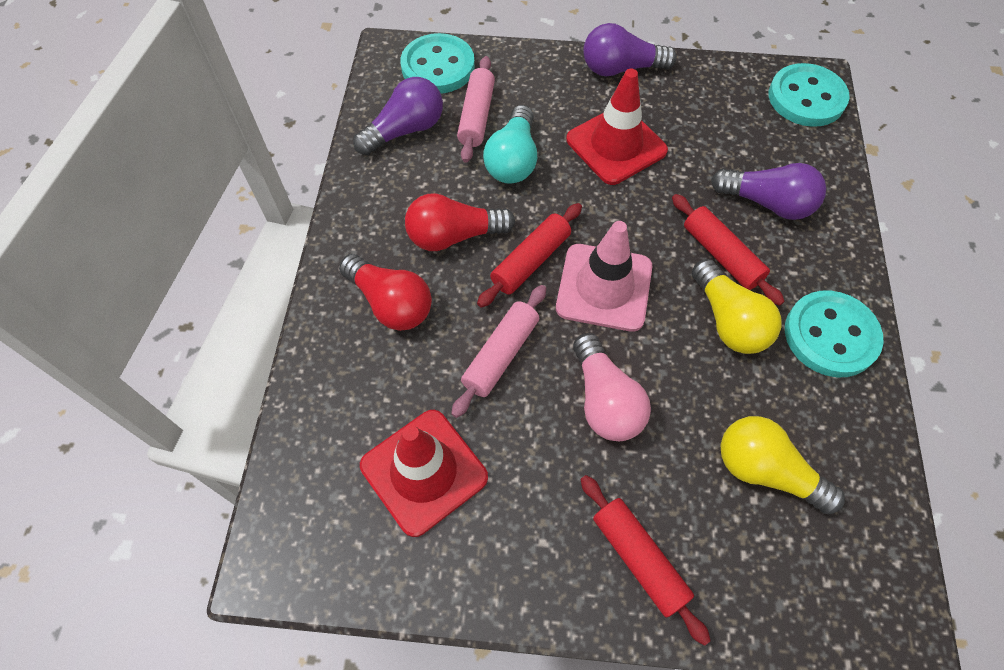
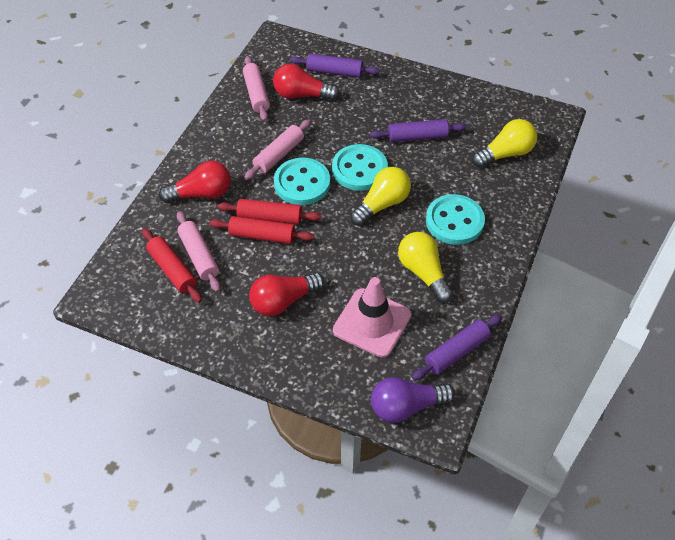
pink light bulb: 1 -> 0
pink rolling pin: 2 -> 3
purple light bulb: 3 -> 1
purple rolling pin: 0 -> 3
red light bulb: 2 -> 3
red traffic cone: 2 -> 0
turquoise light bulb: 1 -> 0
yellow light bulb: 2 -> 3

